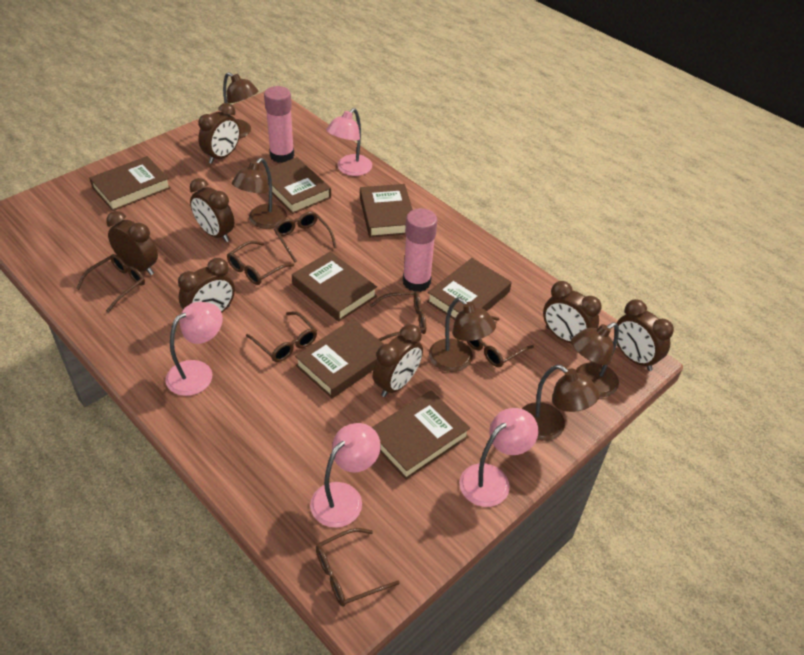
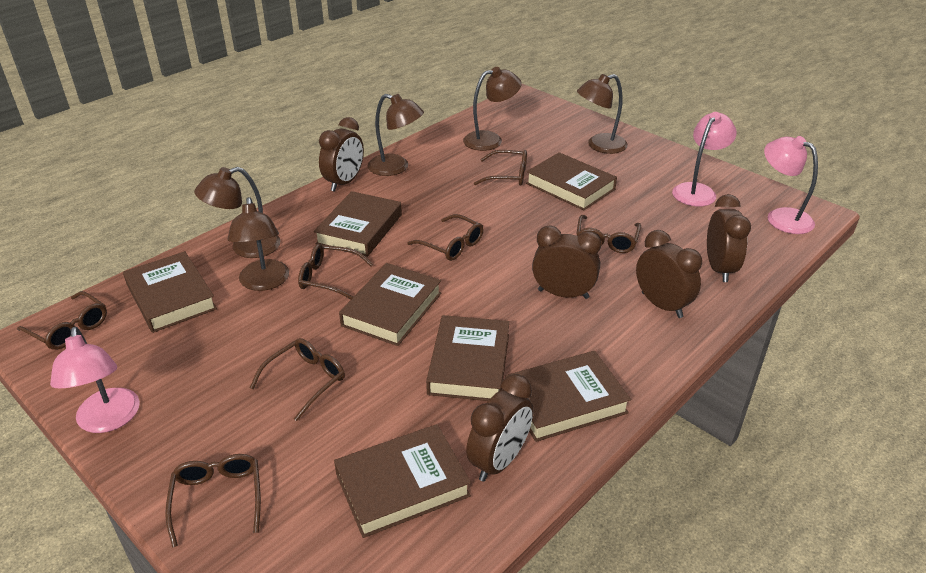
brown clock: 7 -> 5
pink glue stick: 2 -> 0
pink lamp: 4 -> 3

